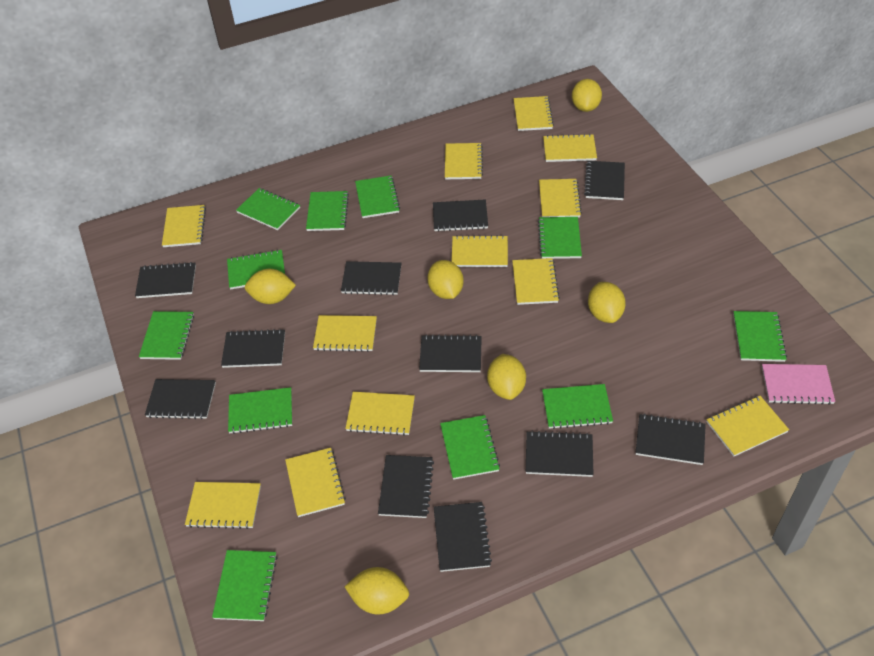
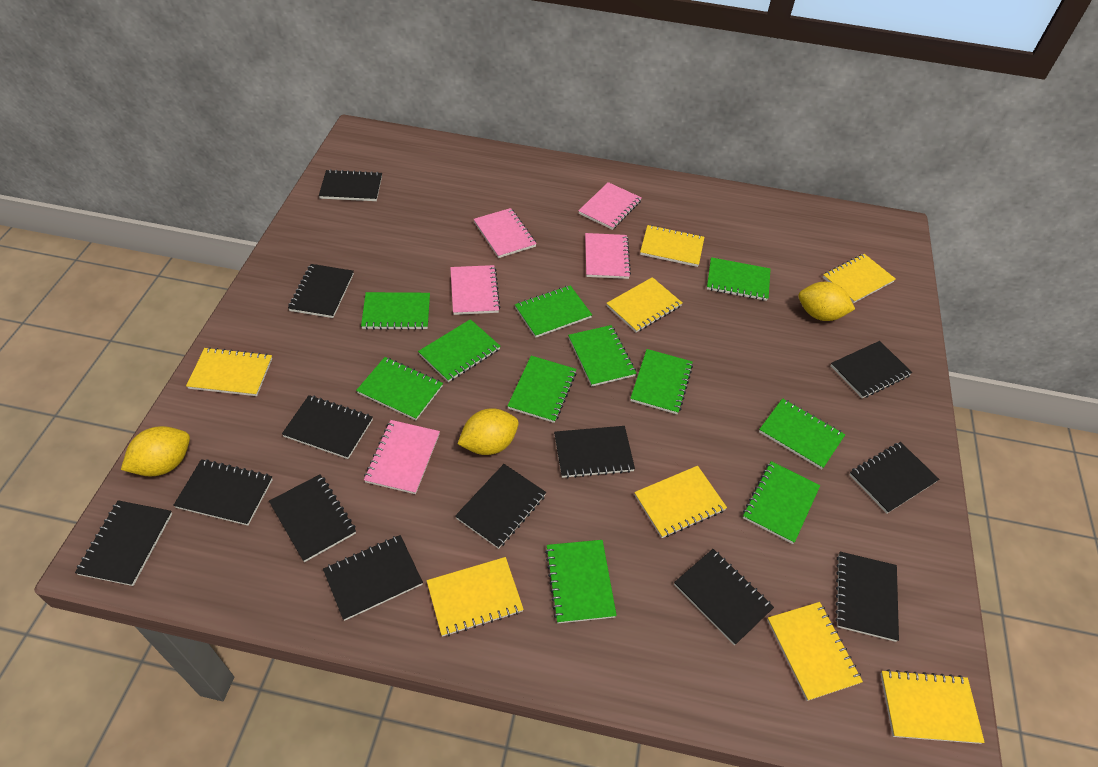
black notebook: 11 -> 13
pink notebook: 1 -> 5
yellow lemon: 6 -> 3
yellow notebook: 12 -> 8

